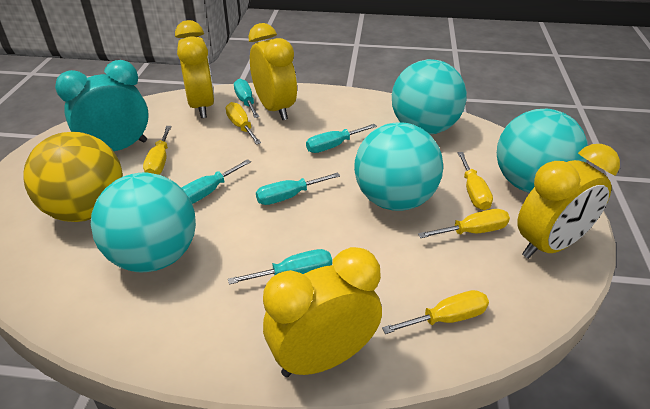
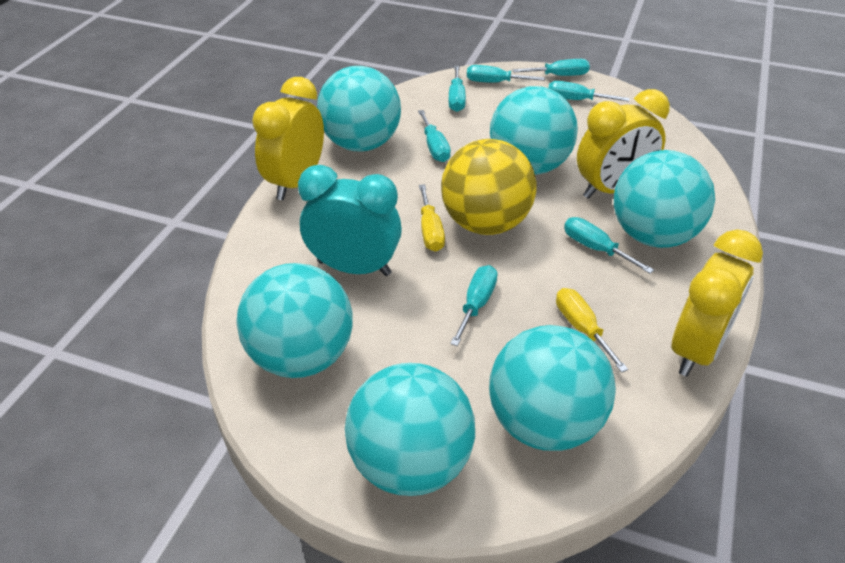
turquoise ball: 4 -> 6
turquoise screwdriver: 5 -> 7
yellow clock: 4 -> 3
yellow screwdriver: 5 -> 2

